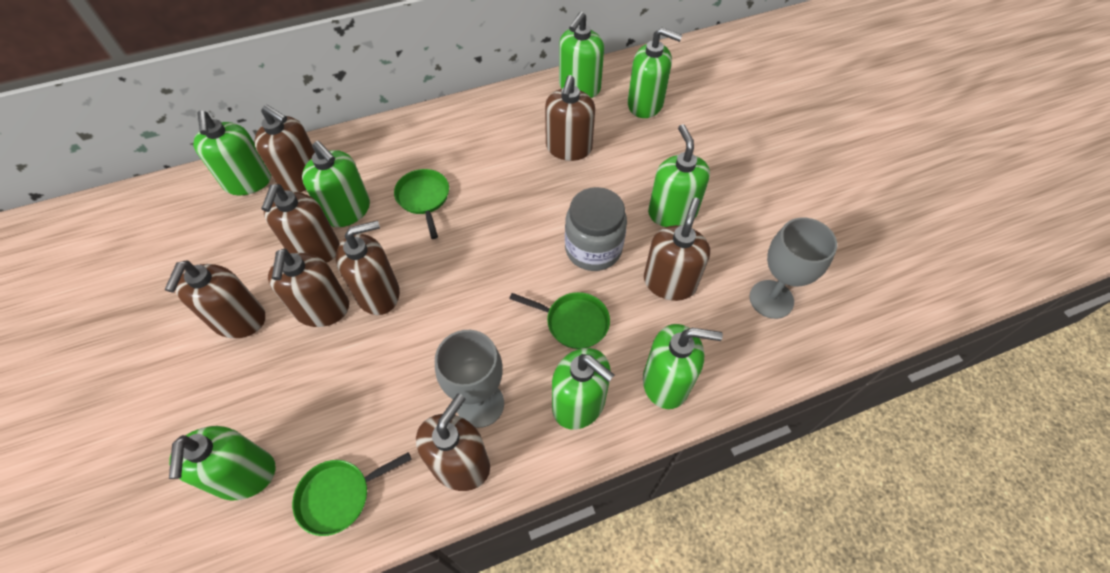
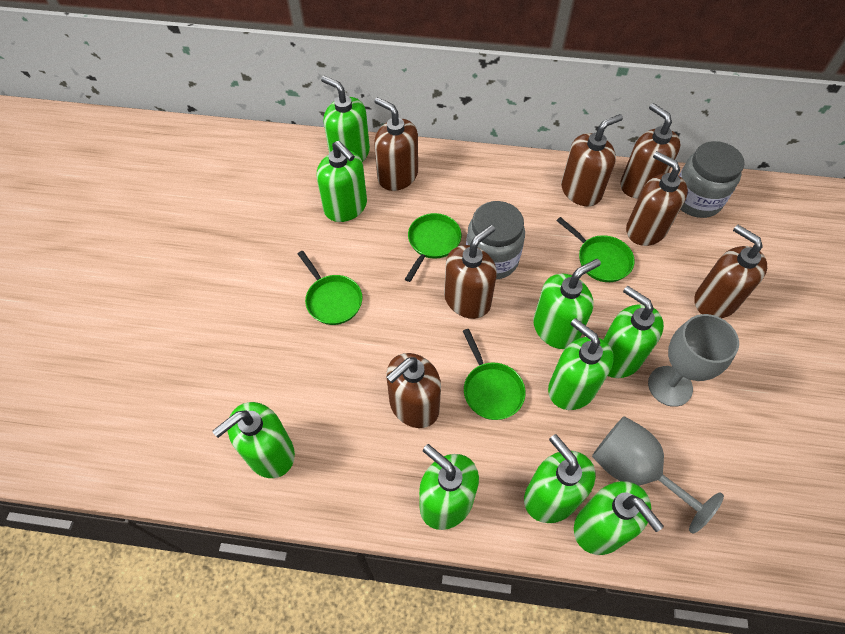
brown soap dispenser: 8 -> 7
green pan: 3 -> 4
green soap dispenser: 8 -> 9
grey jar: 1 -> 2

